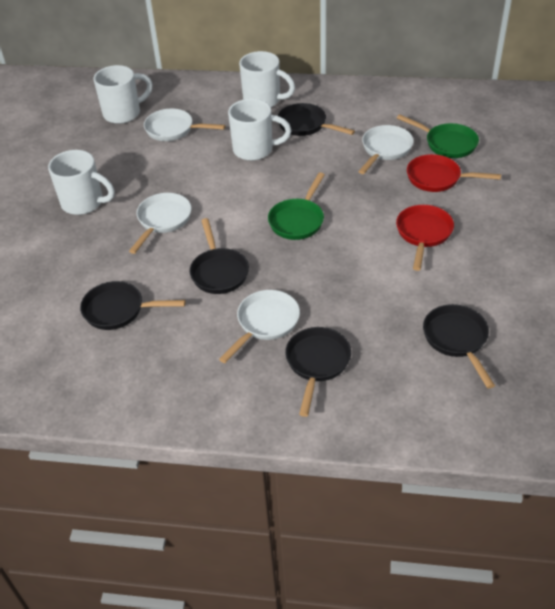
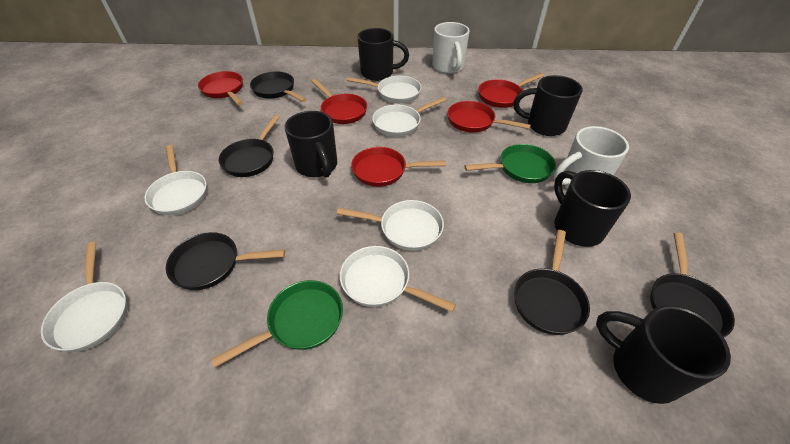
black mug: 0 -> 5
red pan: 2 -> 5
white mug: 4 -> 2
white pan: 4 -> 6

